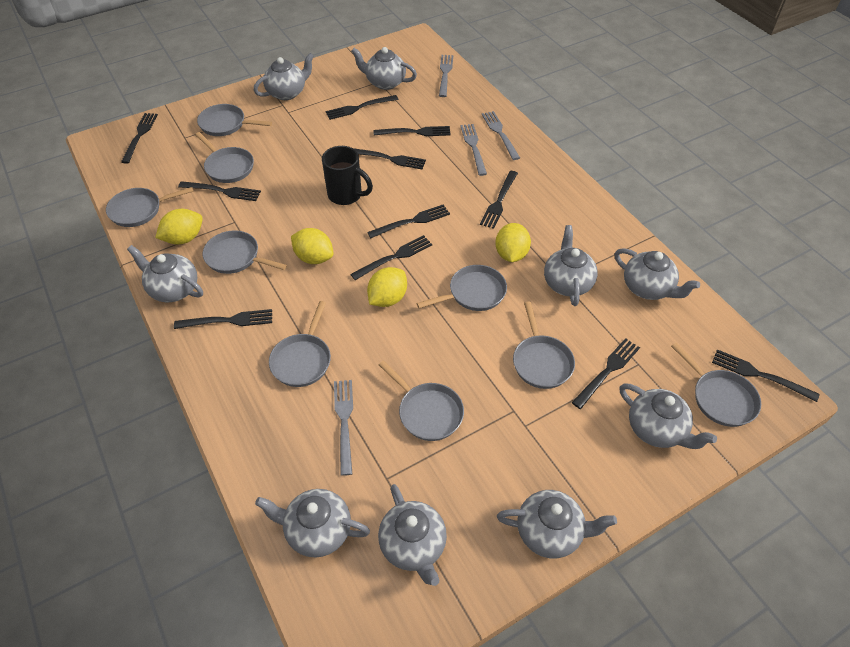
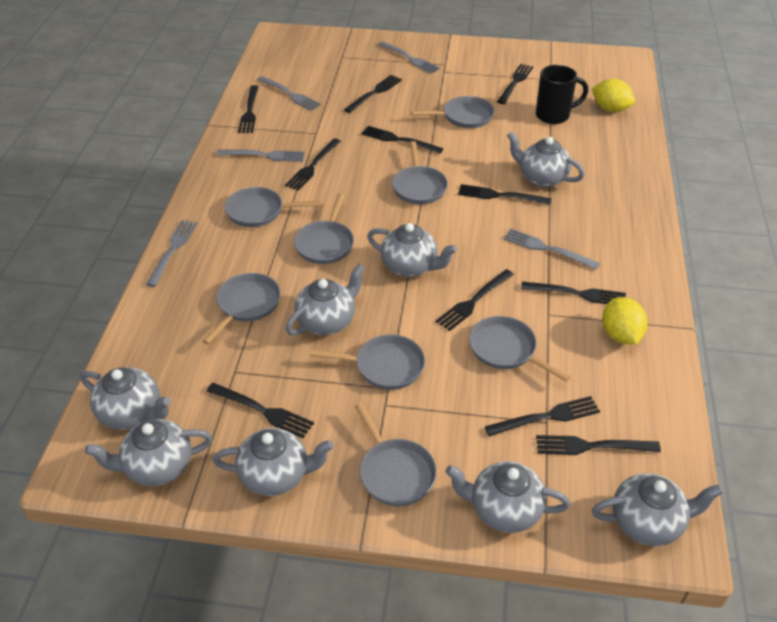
grey fork: 4 -> 5
grey pan: 9 -> 8
grey teapot: 9 -> 8
yellow lemon: 4 -> 2

